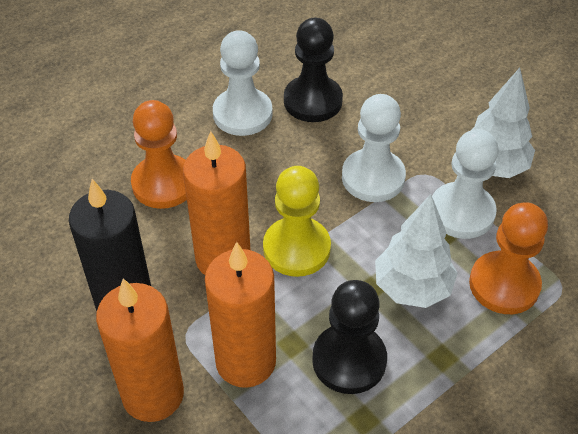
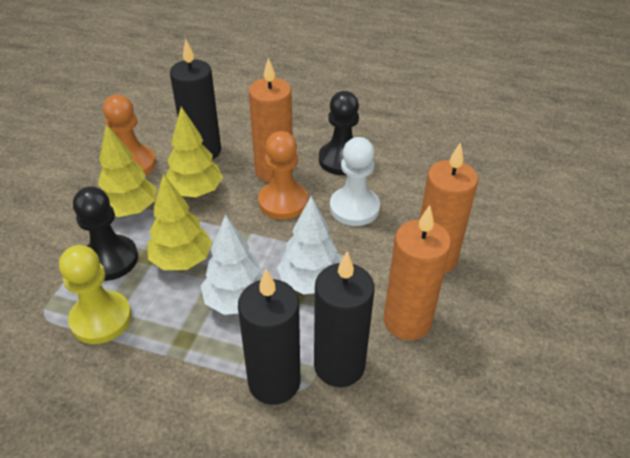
black candle: 1 -> 3
white pawn: 3 -> 1
yellow tree: 0 -> 3

